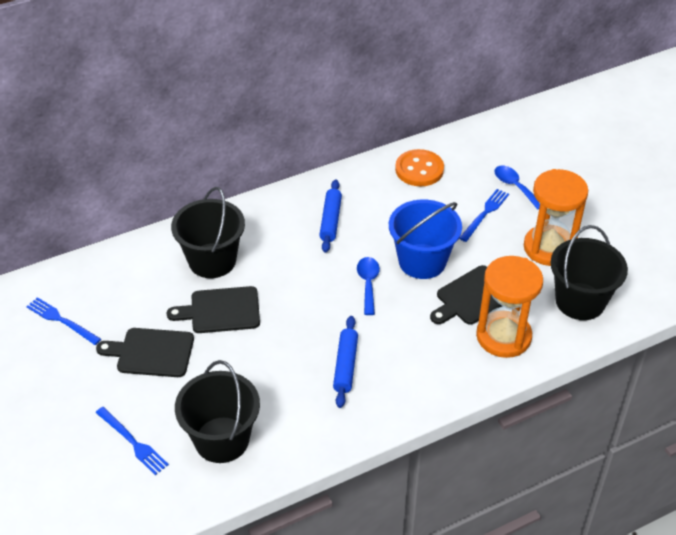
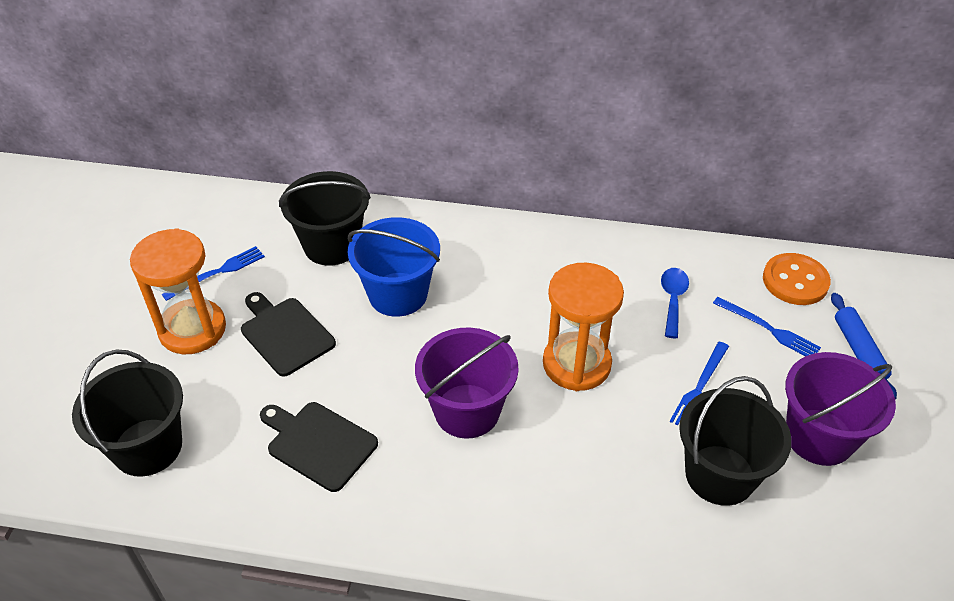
black cutting board: 3 -> 2
blue rolling pin: 2 -> 1
blue spoon: 2 -> 1
purple bucket: 0 -> 2

